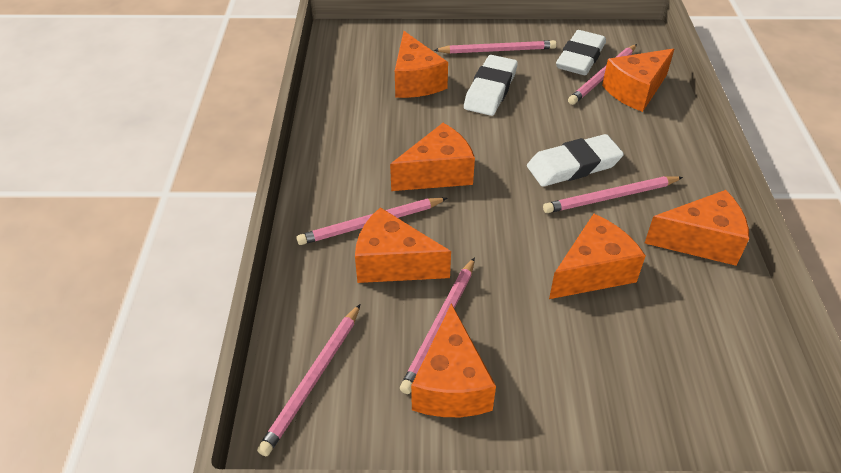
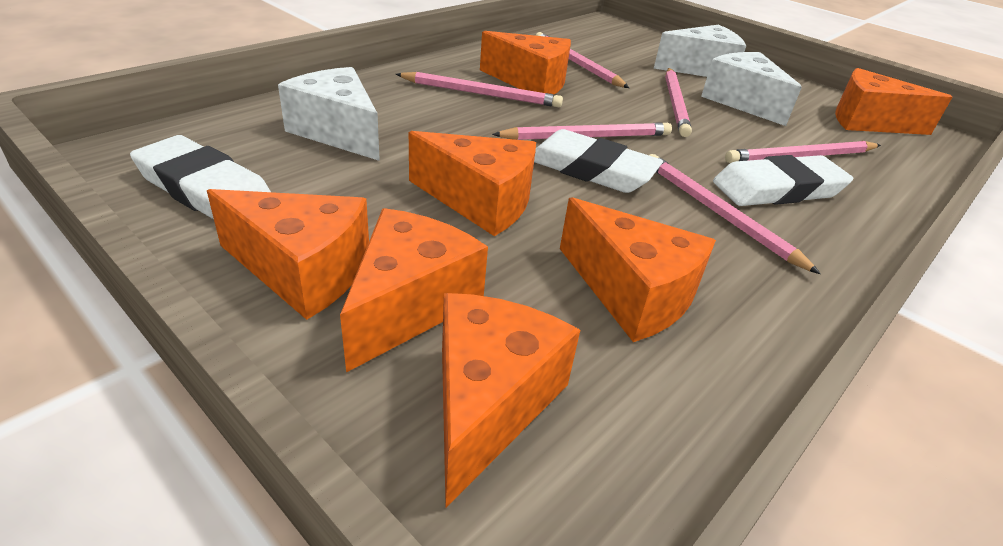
white cheese: 0 -> 3

